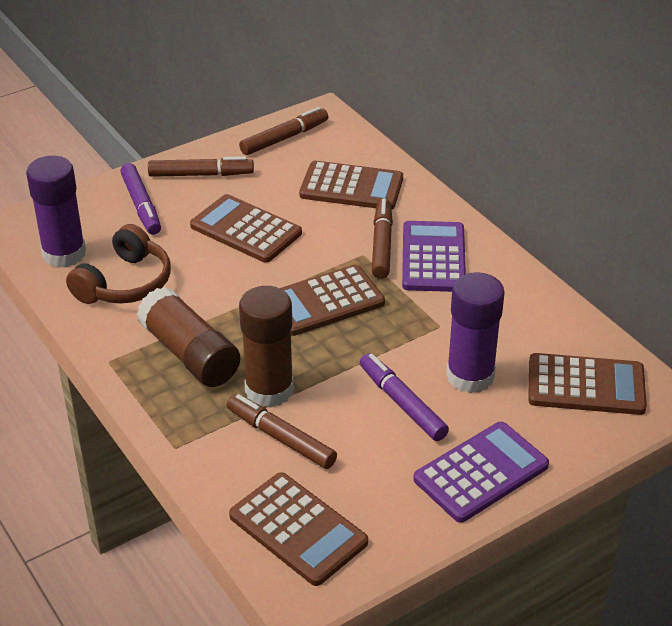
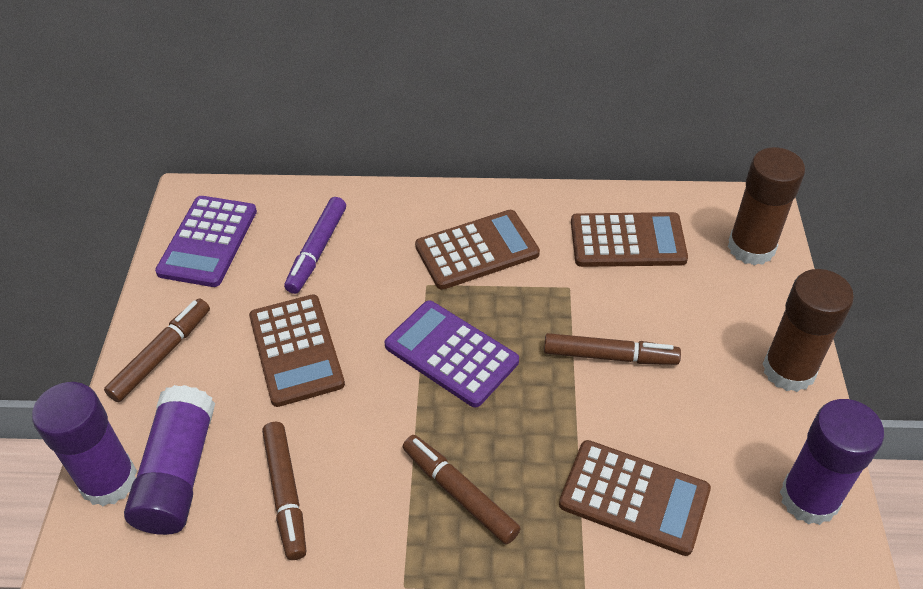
brown calculator: 5 -> 4
brown headphones: 1 -> 0
purple glue stick: 2 -> 3
purple marker: 2 -> 1

